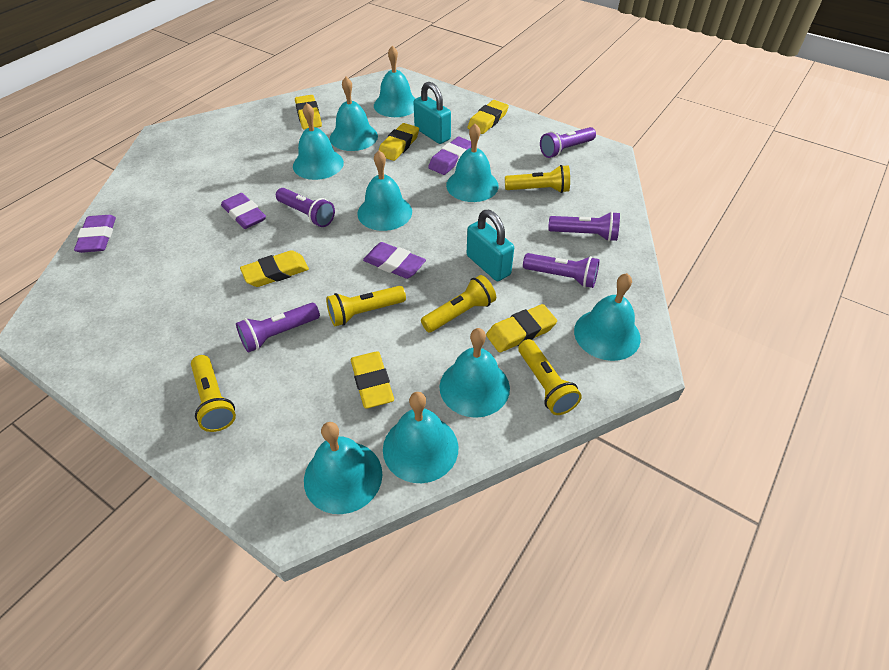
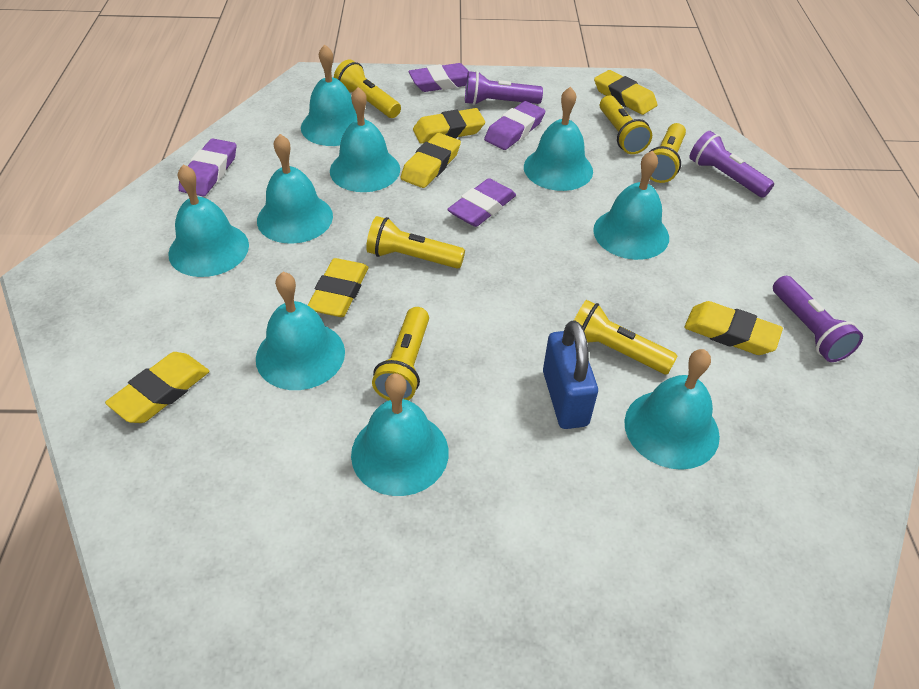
blue padlock: 0 -> 1
purple flashlight: 5 -> 3
turquoise padlock: 2 -> 0
yellow flashlight: 5 -> 6

